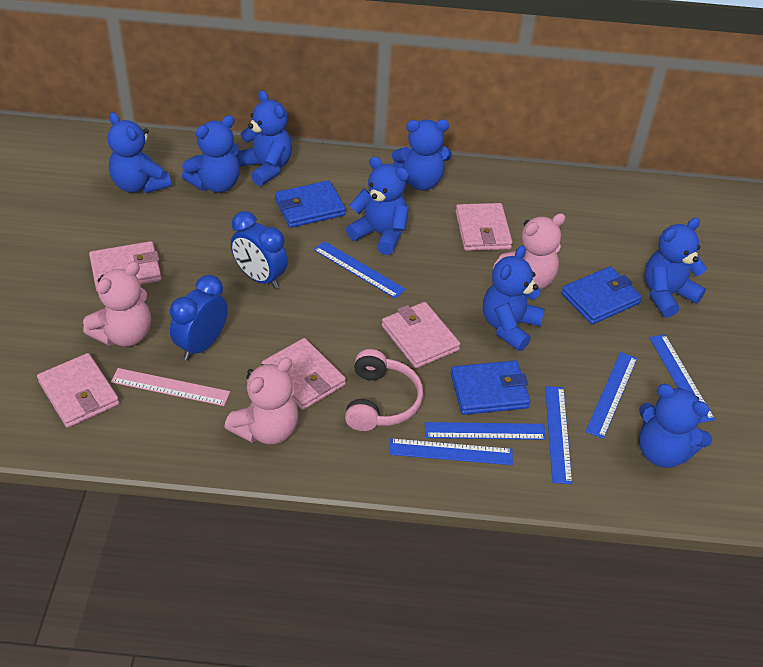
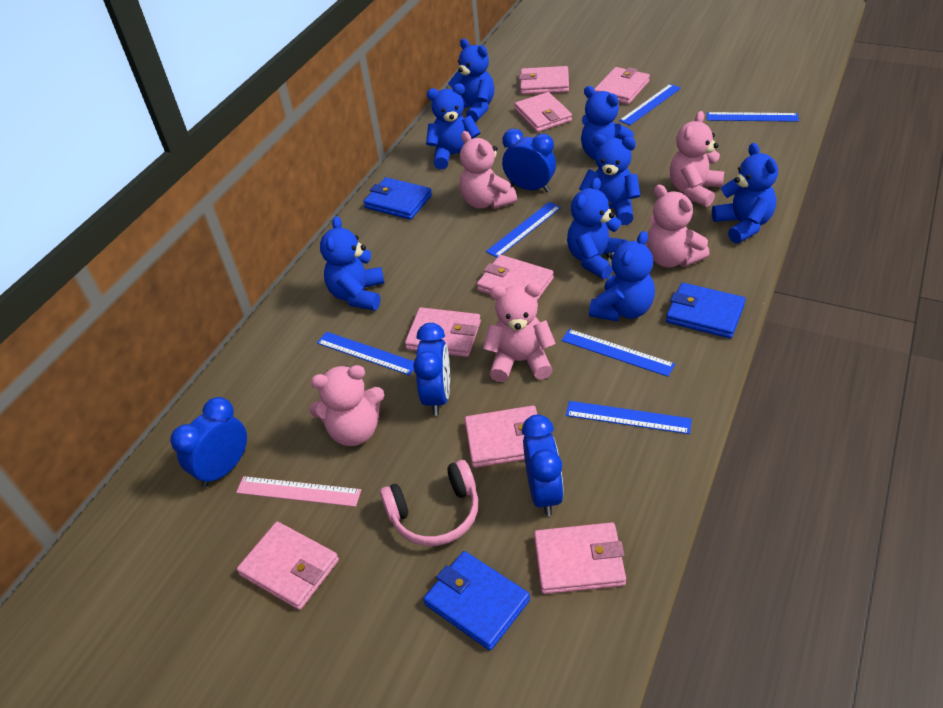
blue clock: 2 -> 4
pink teddy bear: 3 -> 5
pink wallet: 5 -> 8

